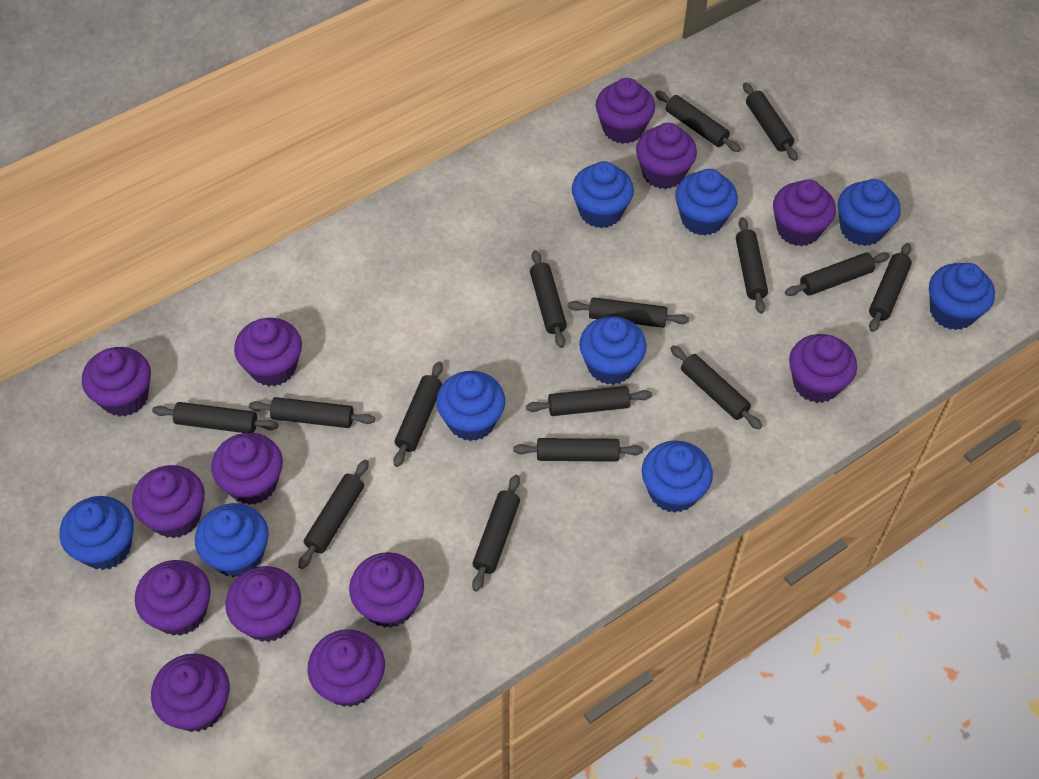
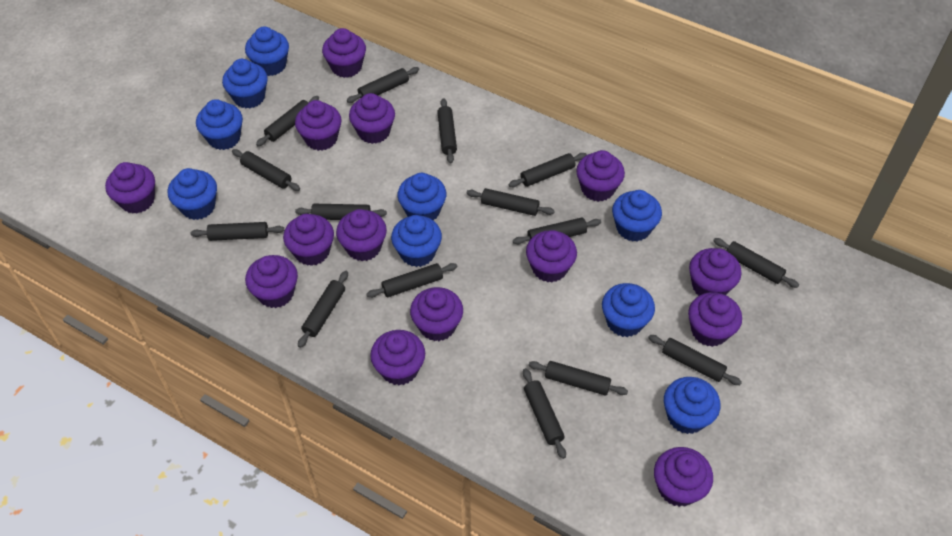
purple cupcake: 13 -> 14

